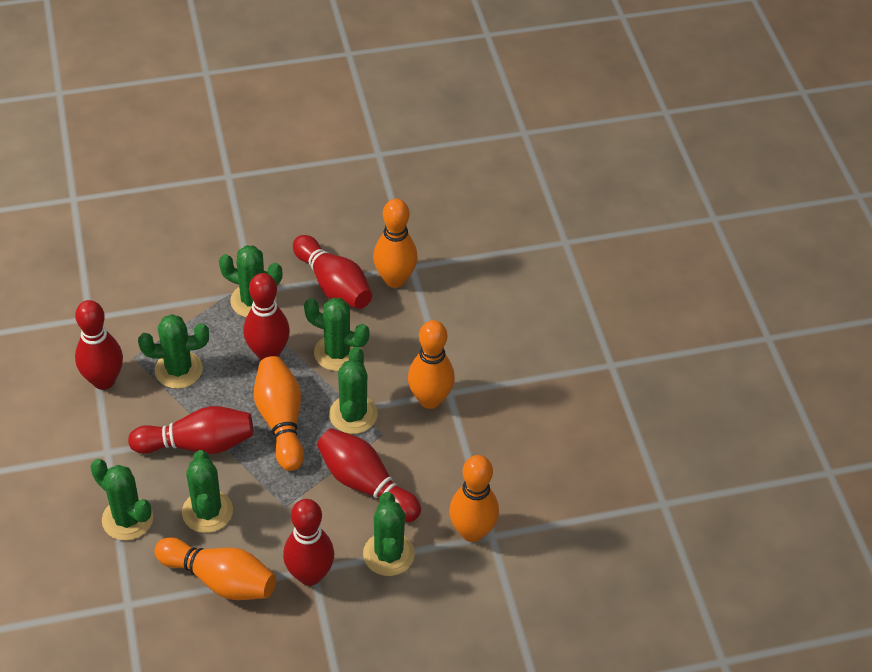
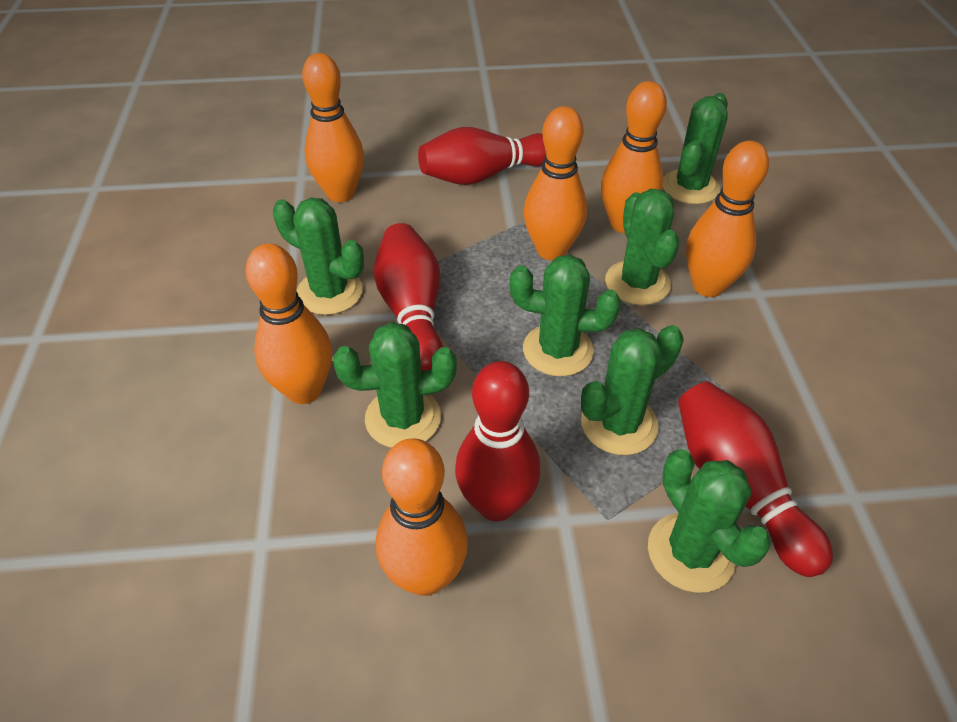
orange bowling pin: 5 -> 6
red bowling pin: 6 -> 4

